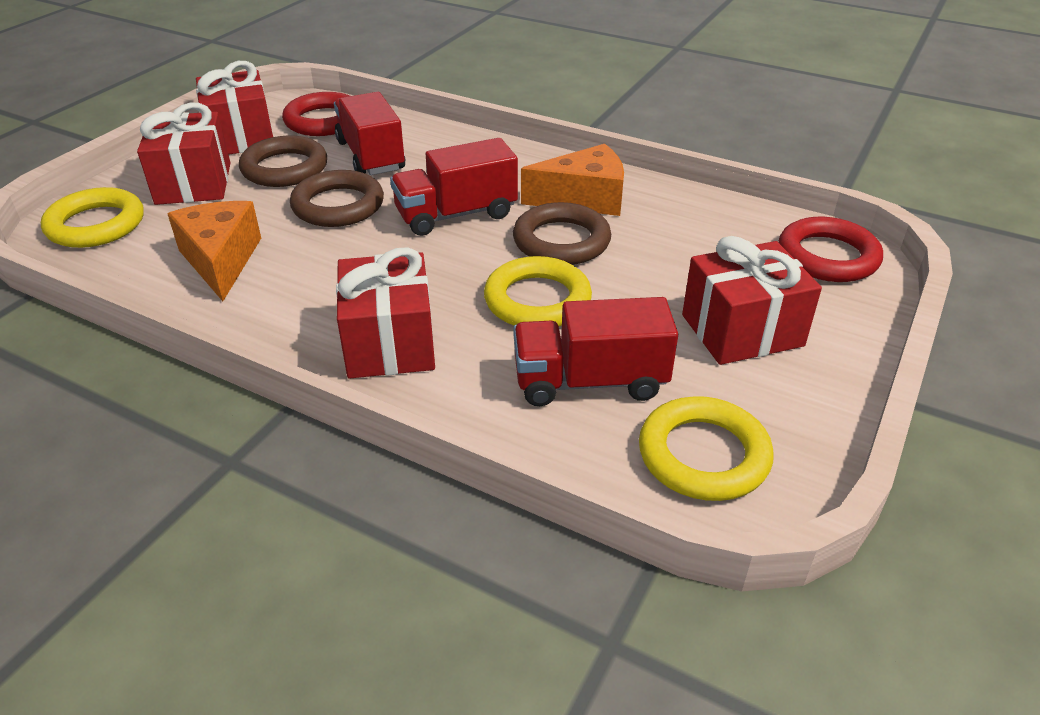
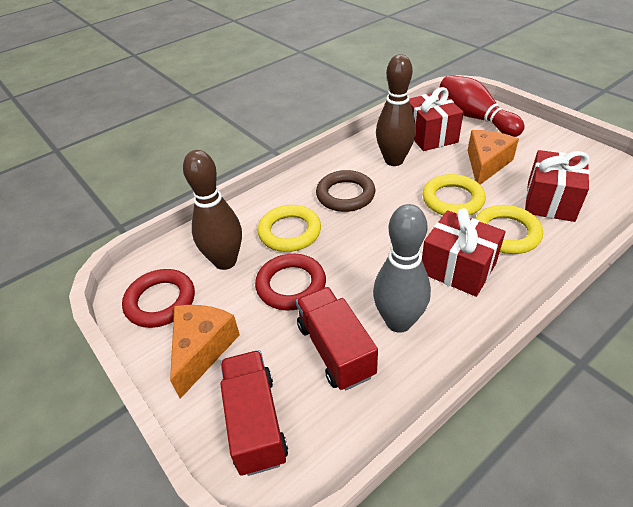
brown bowling pin: 0 -> 2
brown ring: 3 -> 1
grey bowling pin: 0 -> 1
red bowling pin: 0 -> 1
red gift: 4 -> 3
red truck: 3 -> 2

